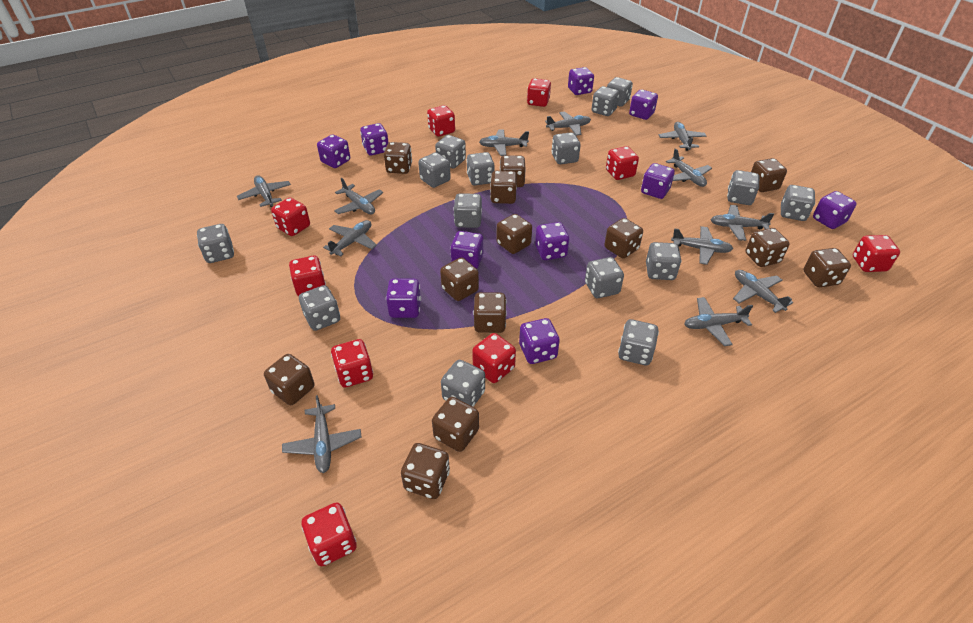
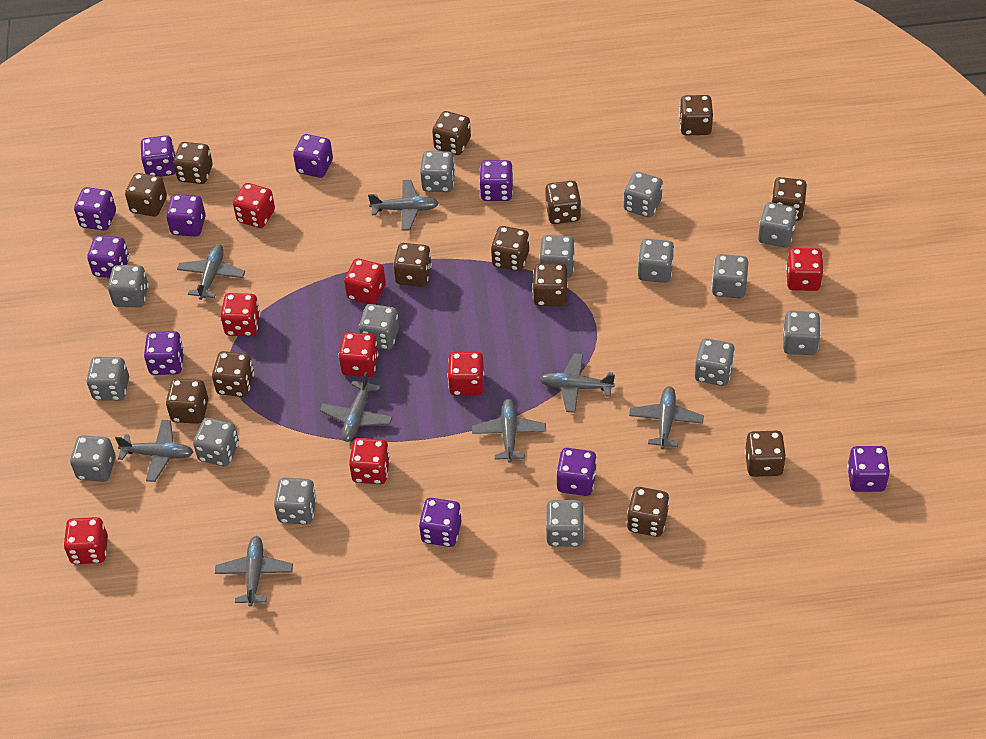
grey plane: 12 -> 8
red dice: 9 -> 8

